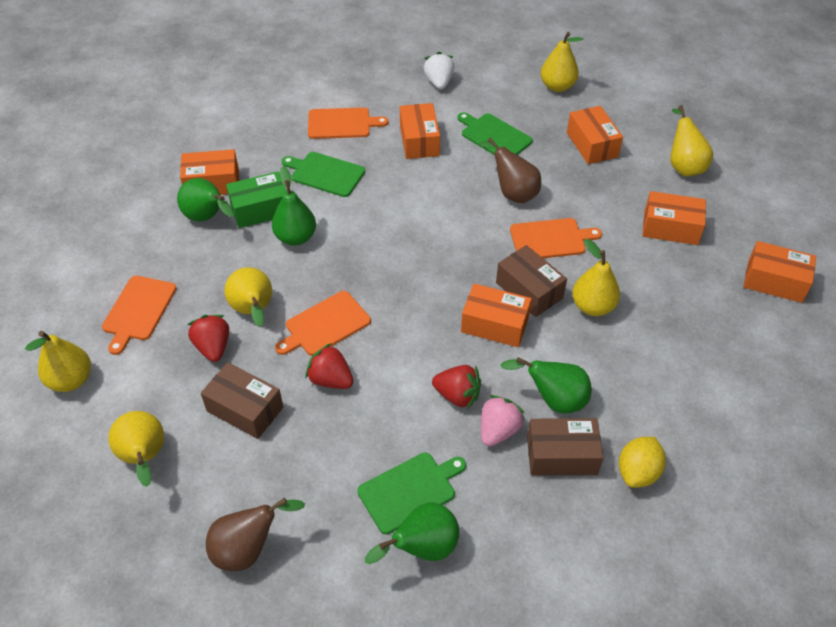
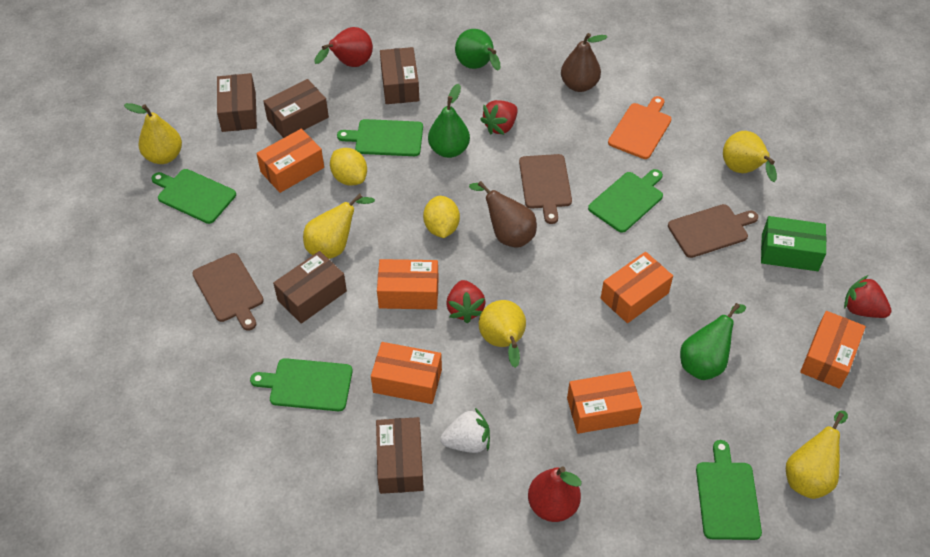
brown box: 3 -> 5
brown cutting board: 0 -> 3
green cutting board: 3 -> 5
green pear: 4 -> 3
orange cutting board: 4 -> 1
pink strawberry: 1 -> 0
red pear: 0 -> 2
yellow lemon: 1 -> 2
yellow pear: 6 -> 5

